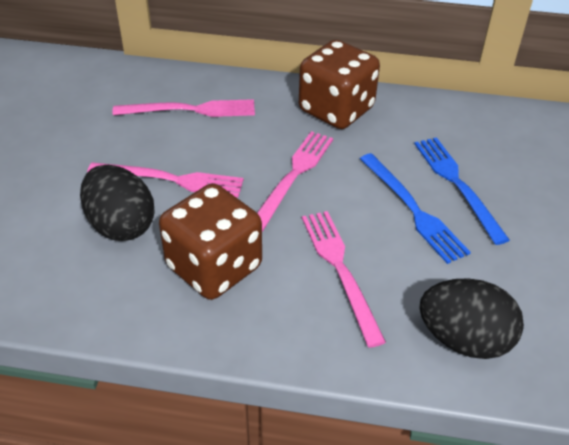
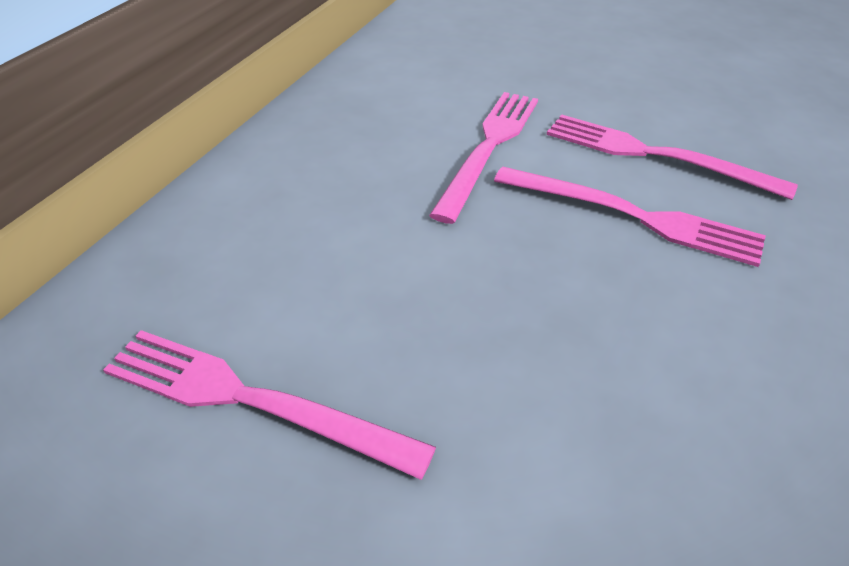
black egg: 2 -> 0
blue fork: 2 -> 0
brown dice: 2 -> 0

